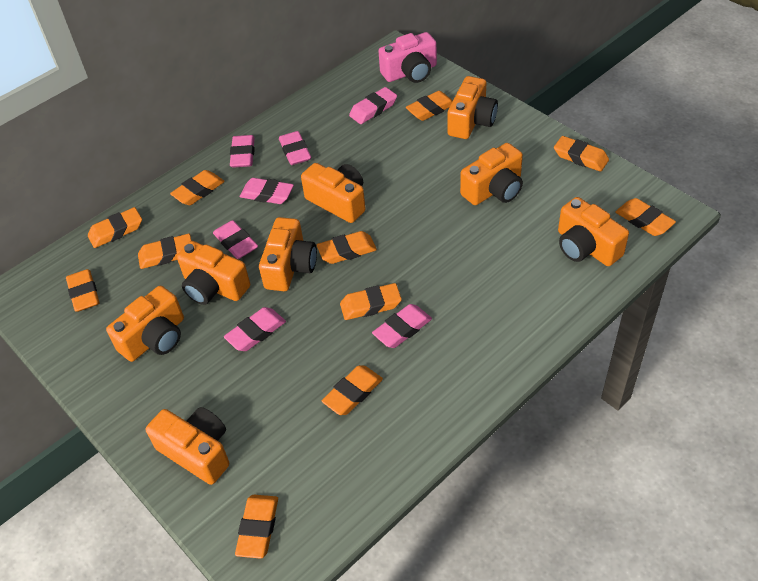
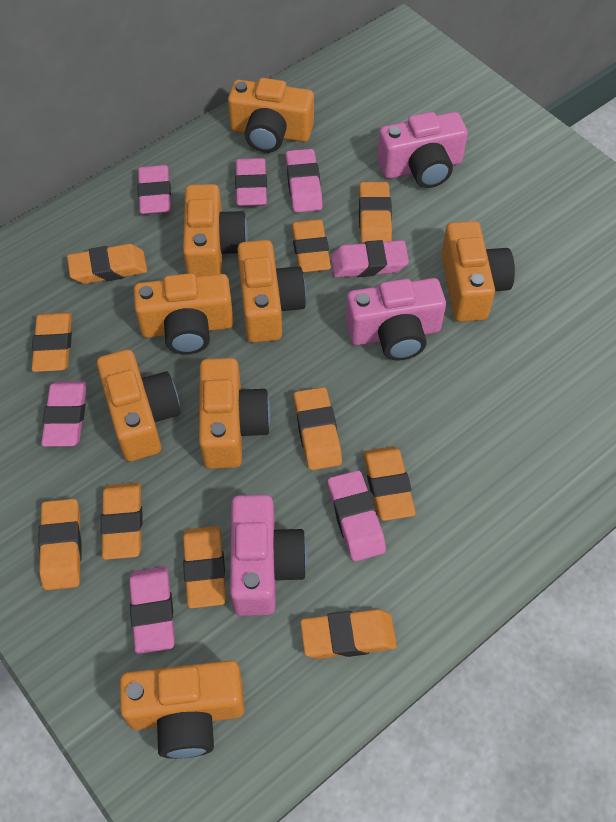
orange eraser: 11 -> 10
pink camera: 1 -> 3

